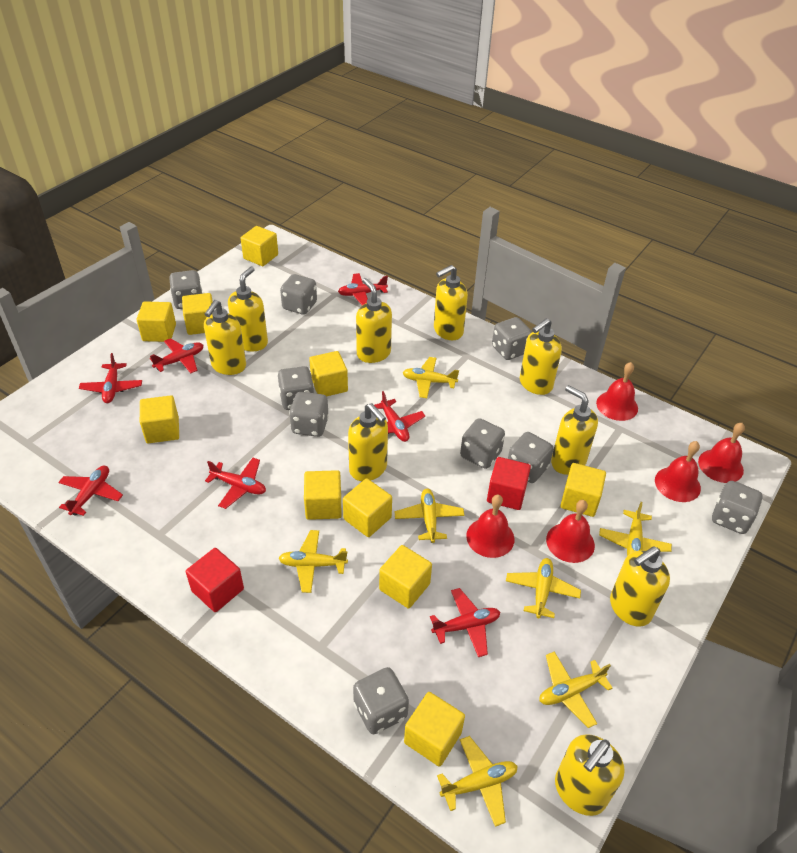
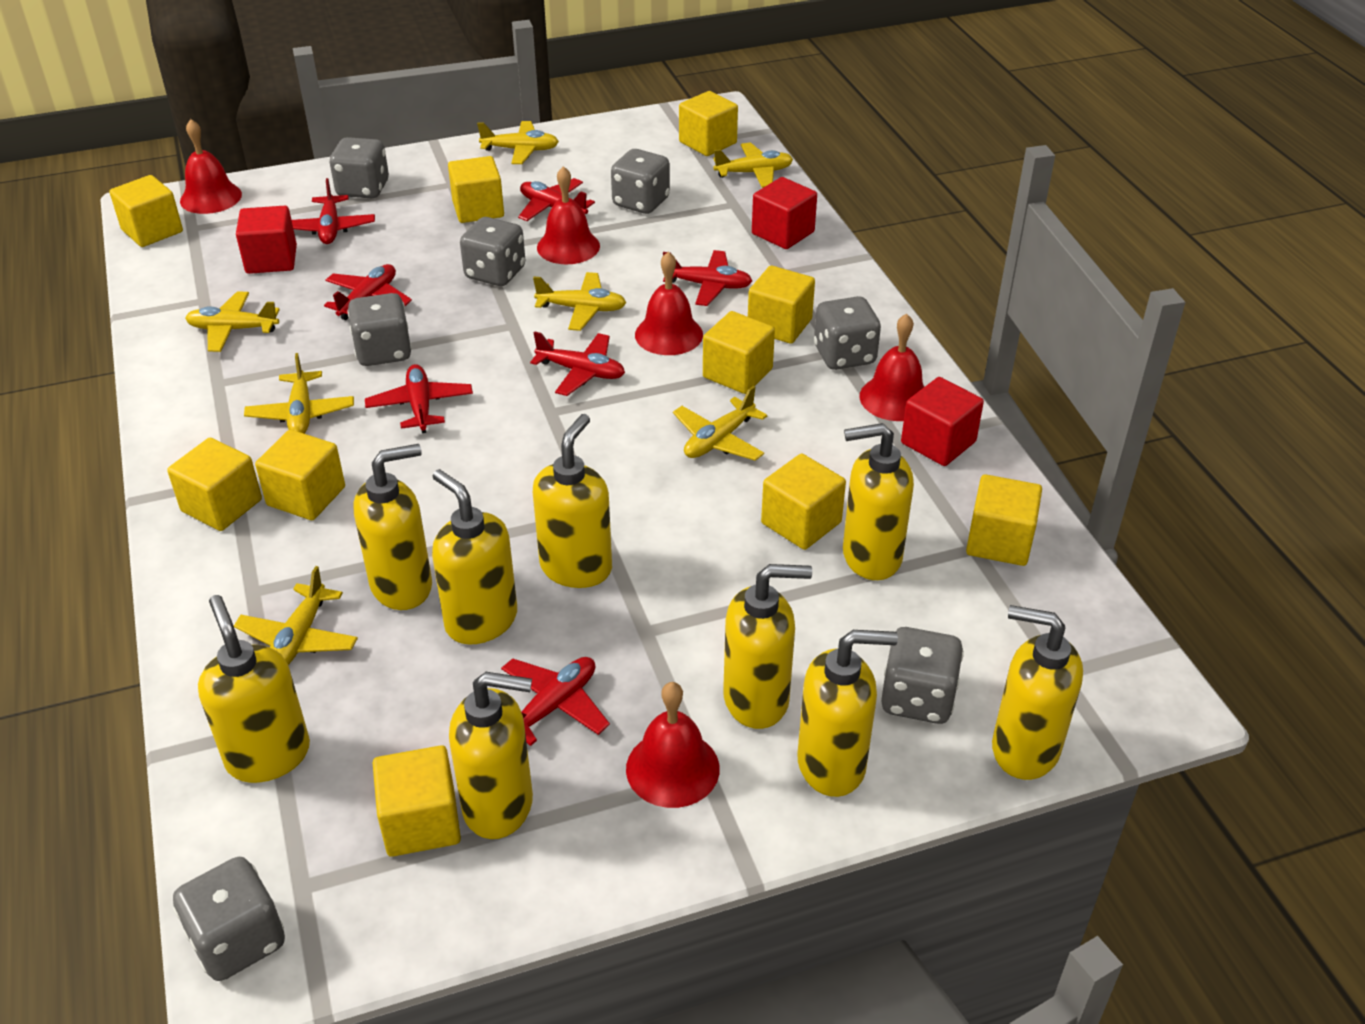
grey dice: 9 -> 7
red cube: 2 -> 3

